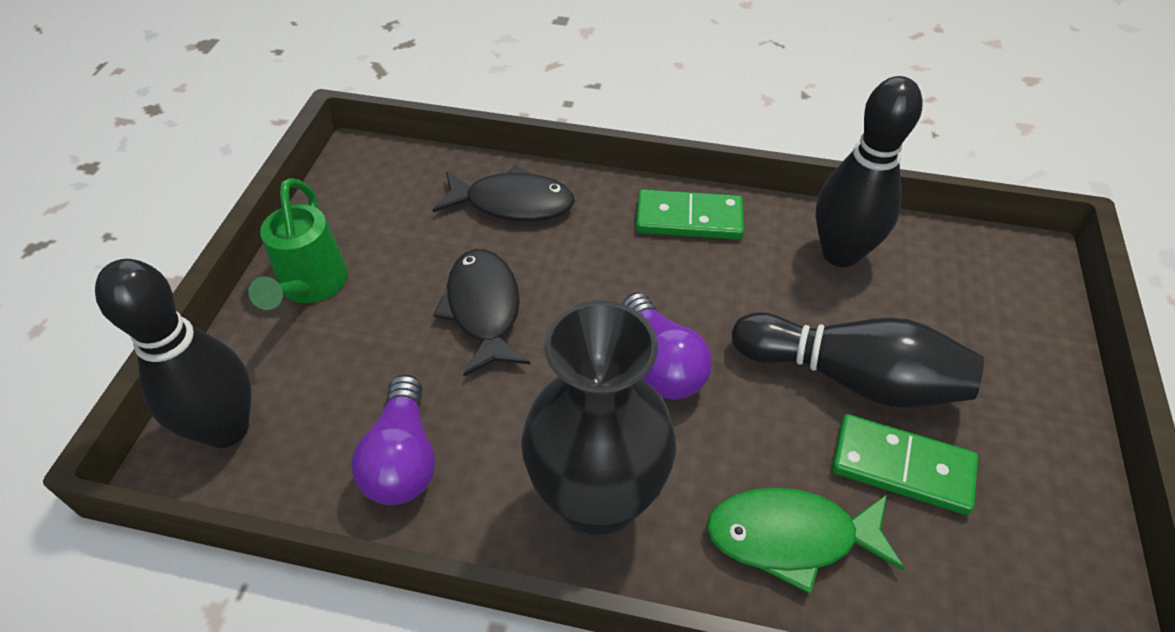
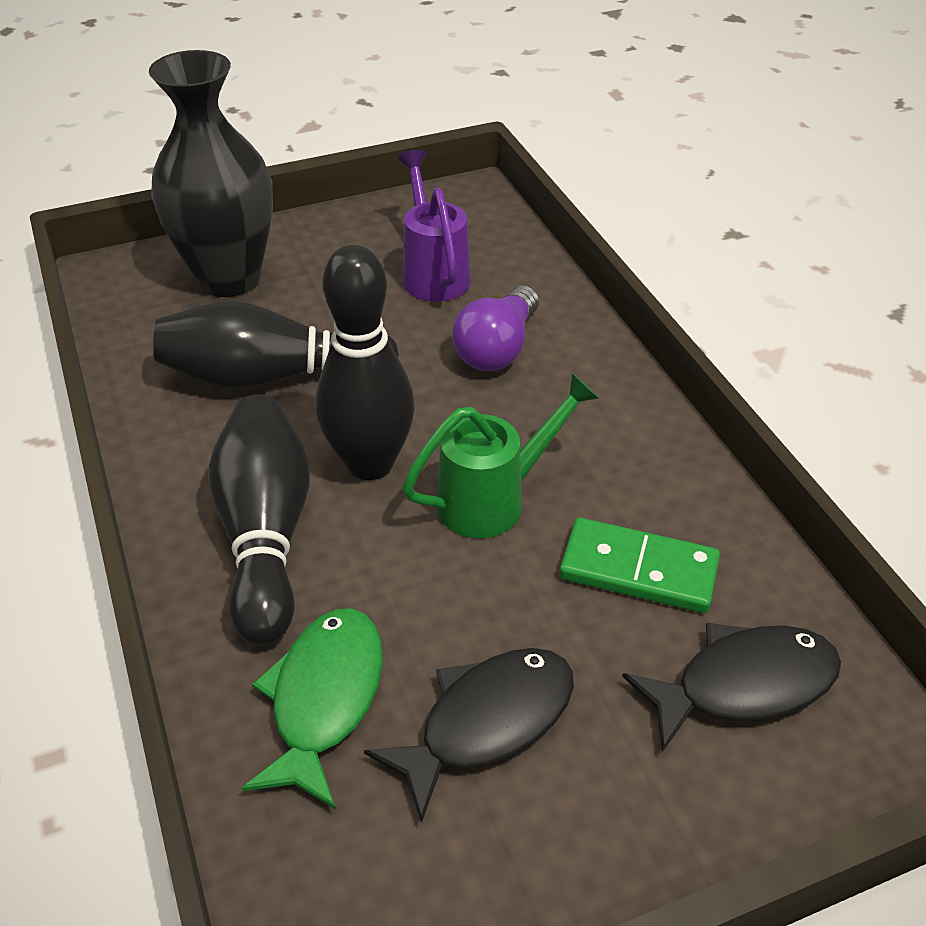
green domino: 2 -> 1
purple light bulb: 2 -> 1
purple watering can: 0 -> 1

